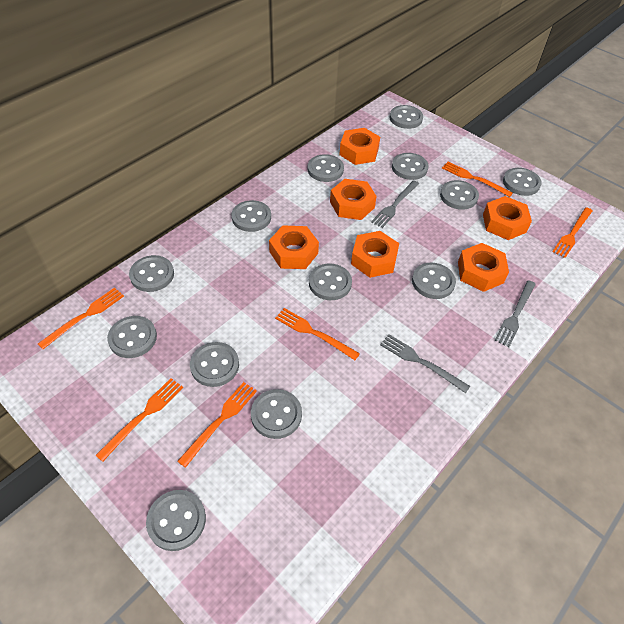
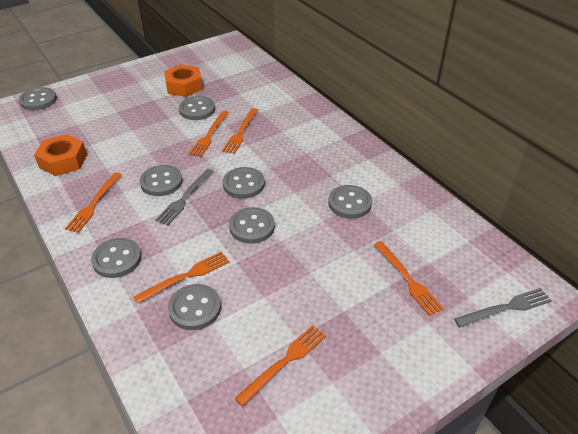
grey button: 13 -> 8
grey fork: 3 -> 2
orange nut: 6 -> 2

